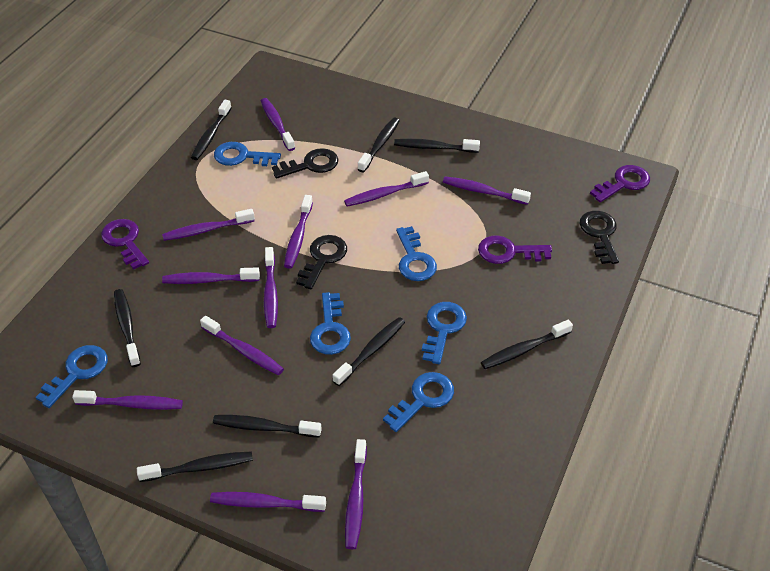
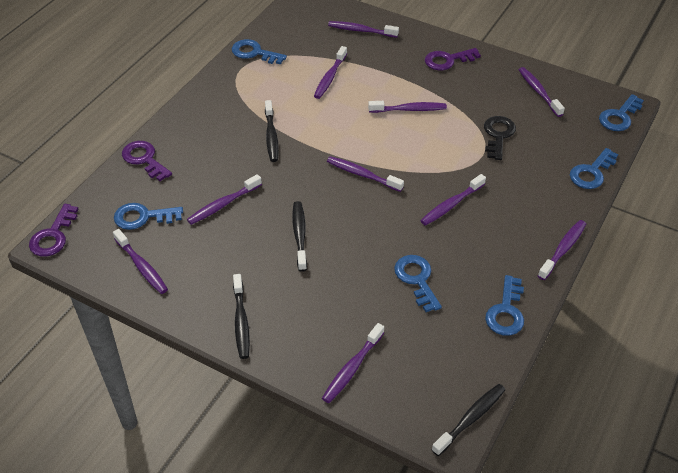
black key: 3 -> 1
black toothbrush: 8 -> 4
purple toothbrush: 11 -> 10

